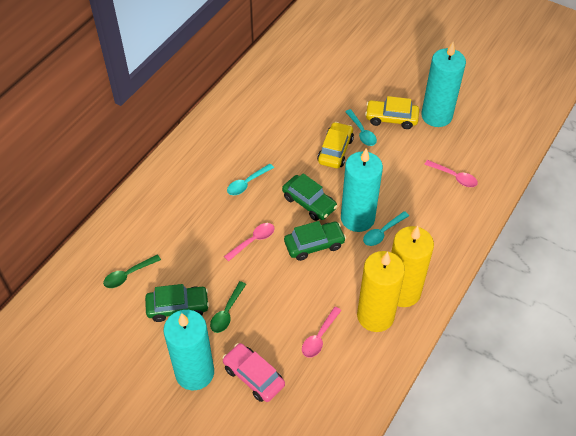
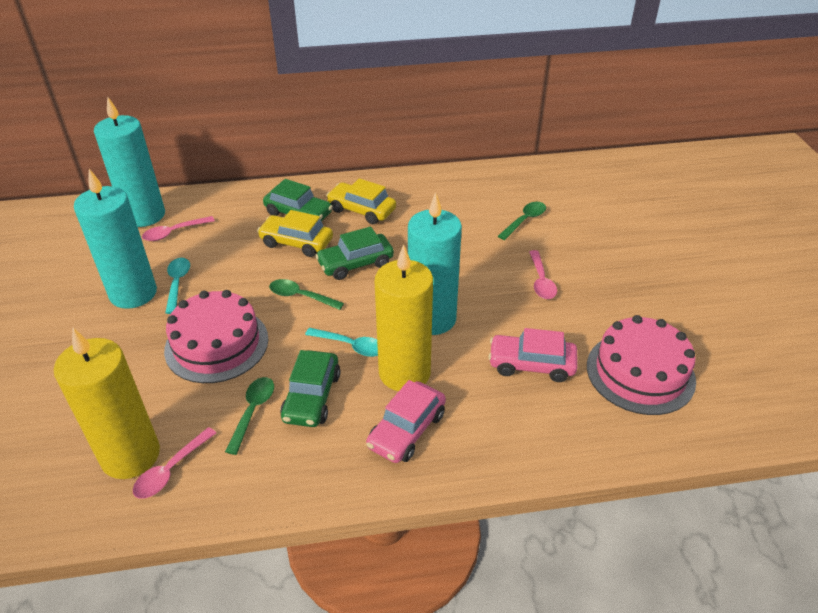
green spoon: 2 -> 3
pink cake: 0 -> 2
pink car: 1 -> 2
turquoise spoon: 3 -> 2

